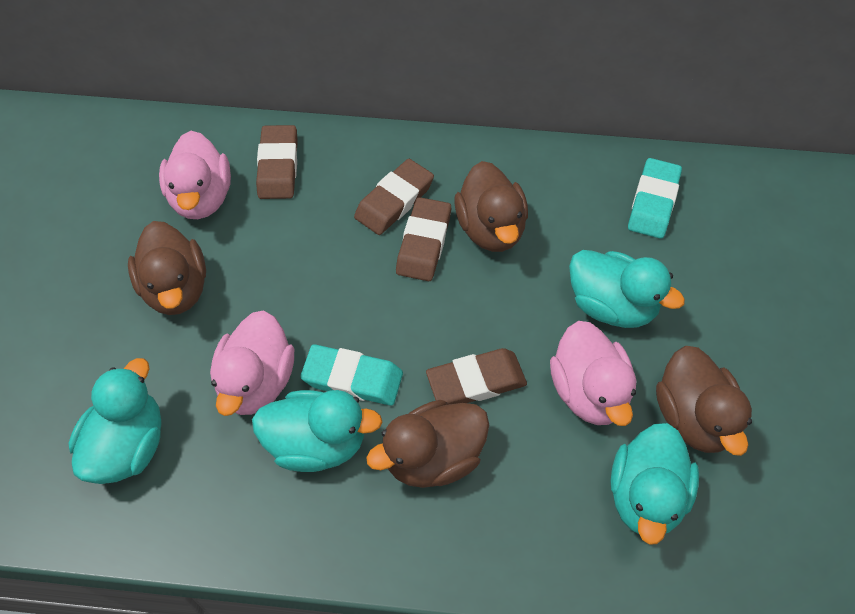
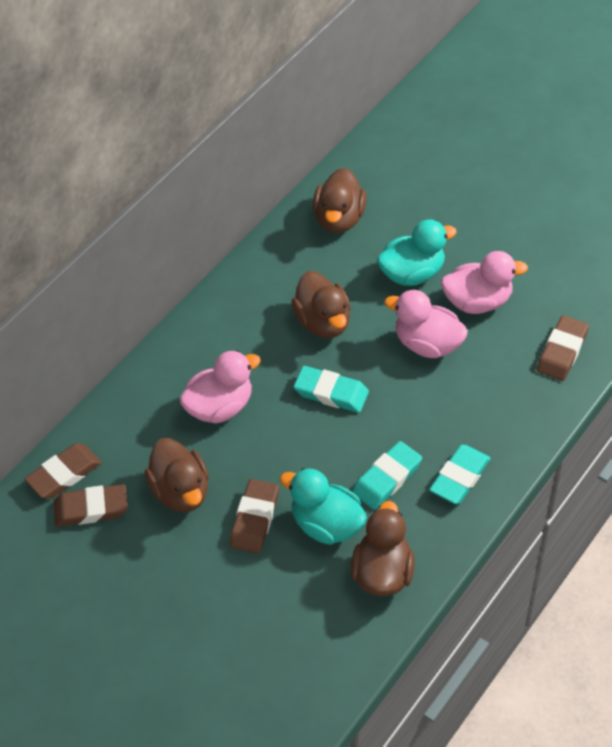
turquoise duck: 4 -> 2
turquoise eraser: 2 -> 3

